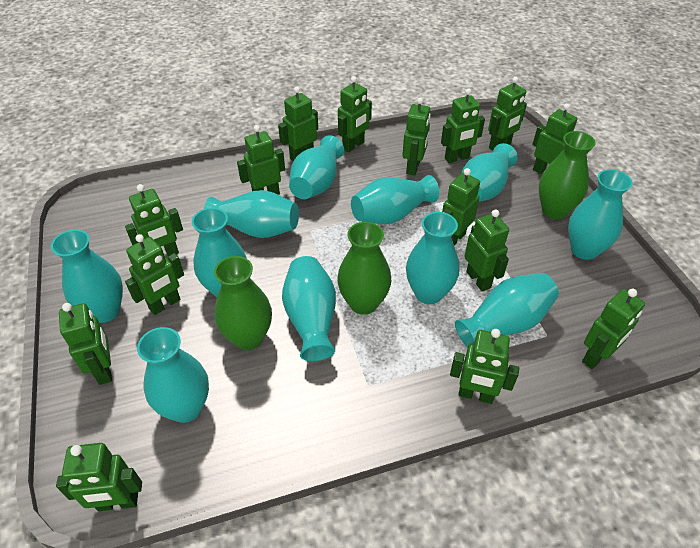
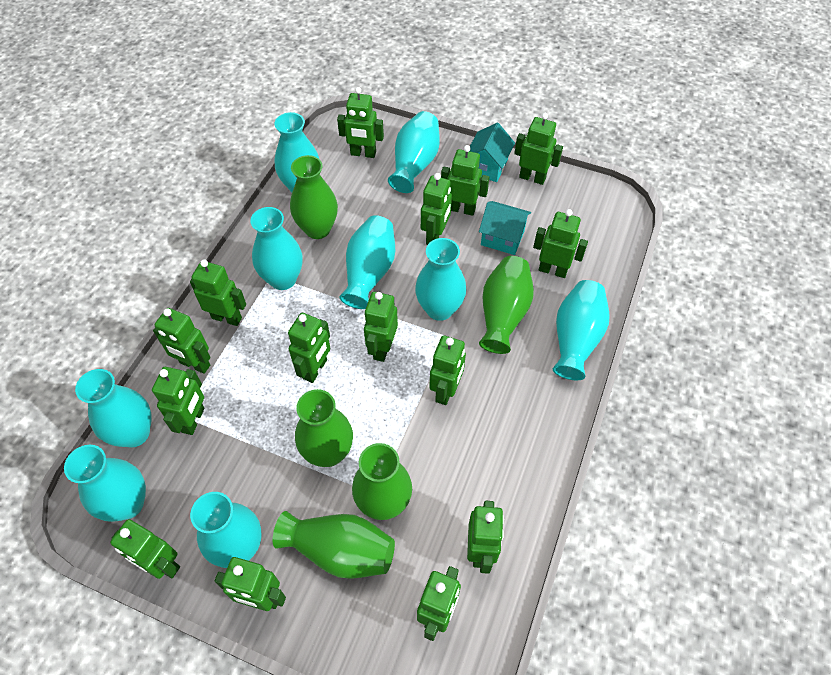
green vase: 3 -> 5
turquoise house: 0 -> 2
turquoise vase: 11 -> 9

